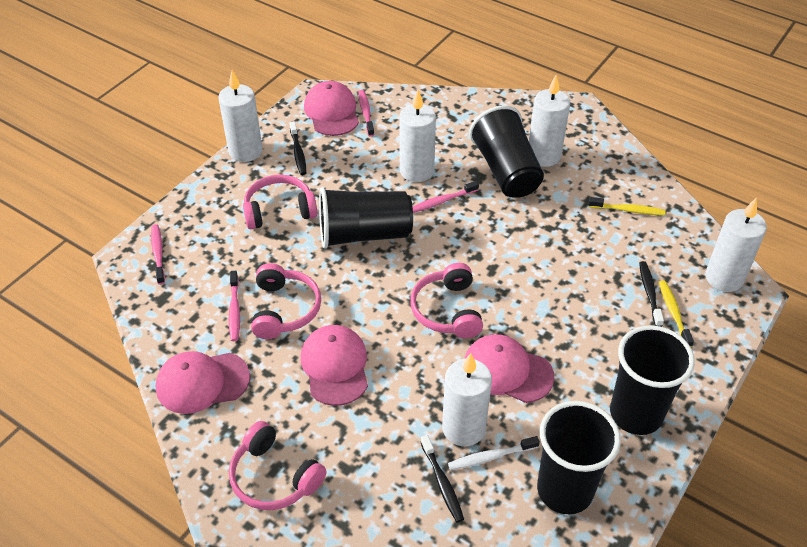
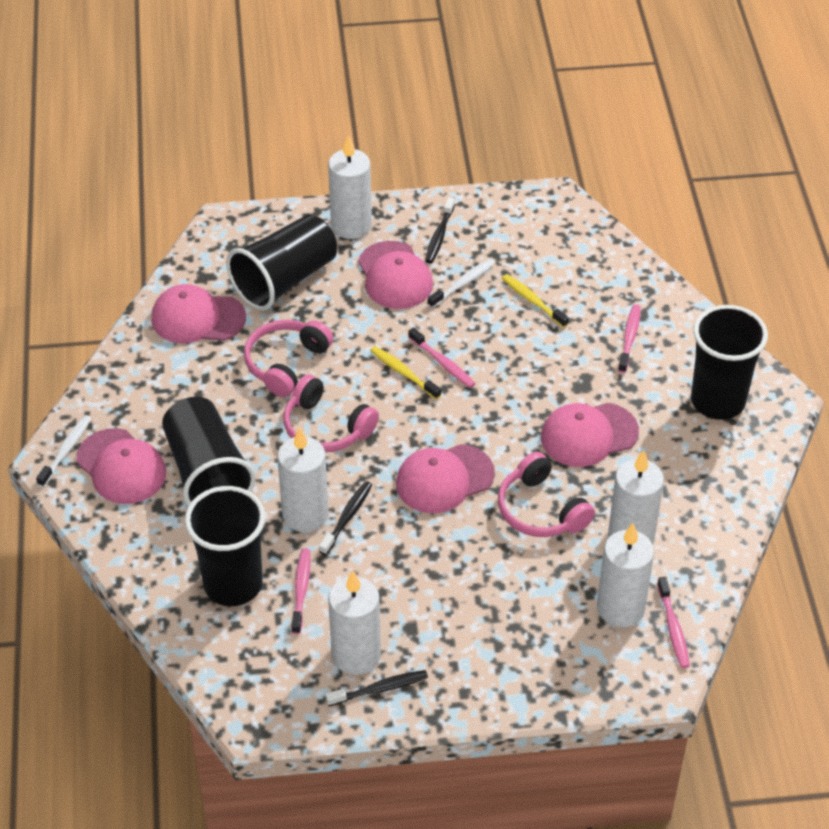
pink cap: 4 -> 5
pink headphones: 4 -> 3
white toothbrush: 1 -> 2

